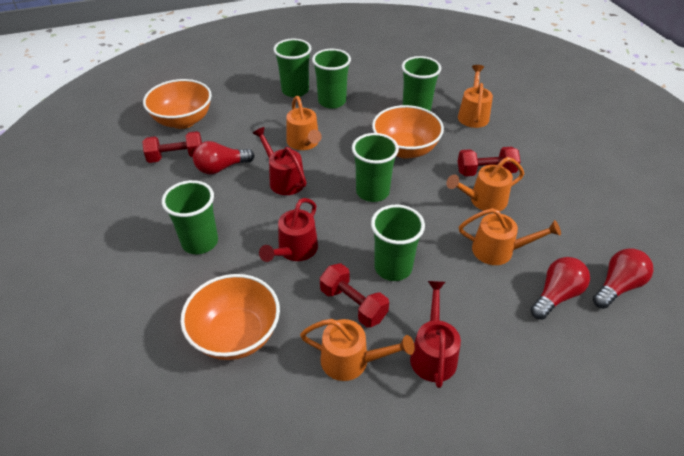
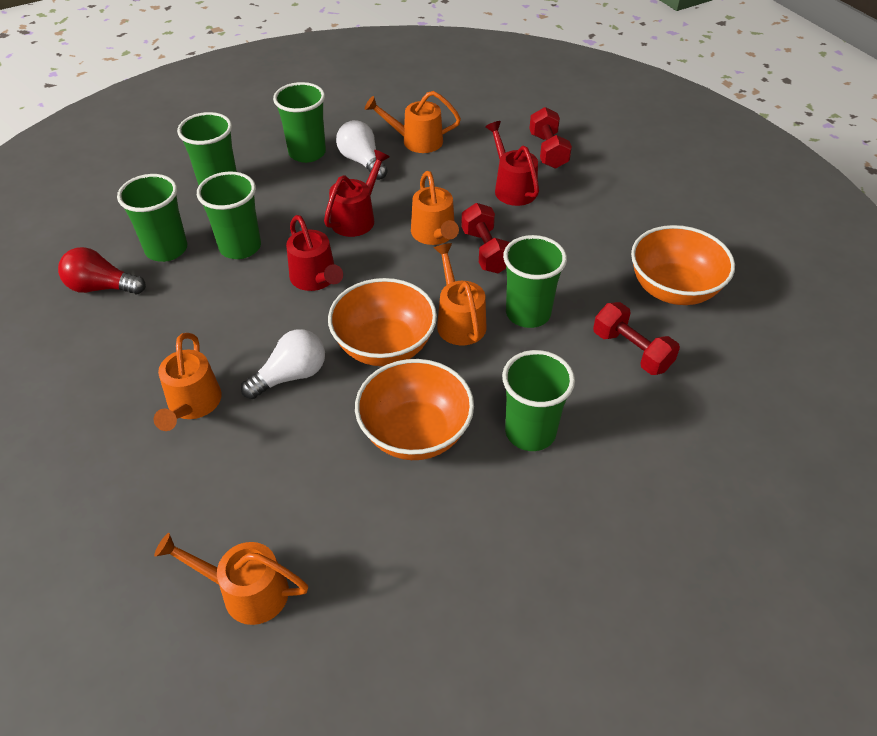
red light bulb: 3 -> 1
white light bulb: 0 -> 2

